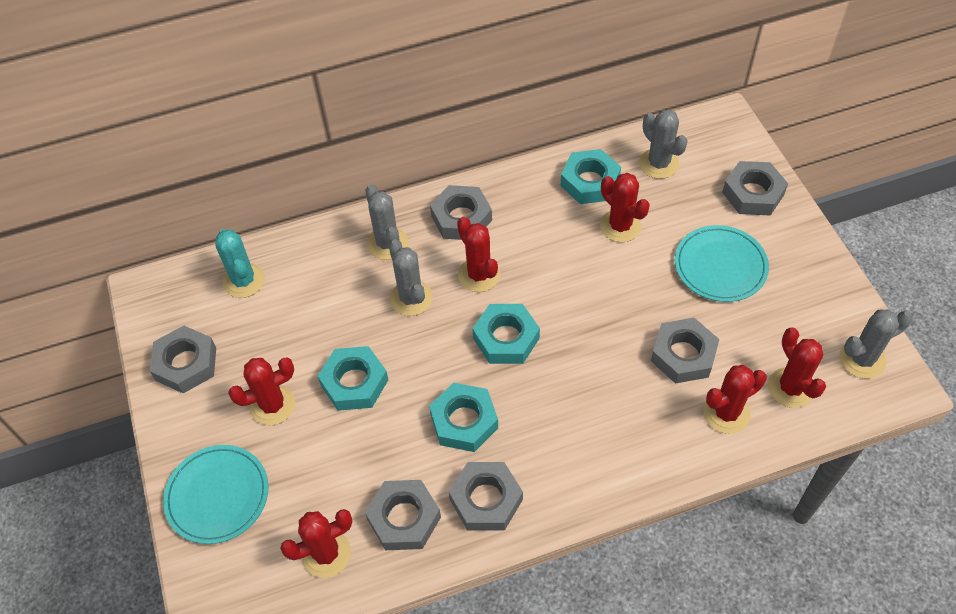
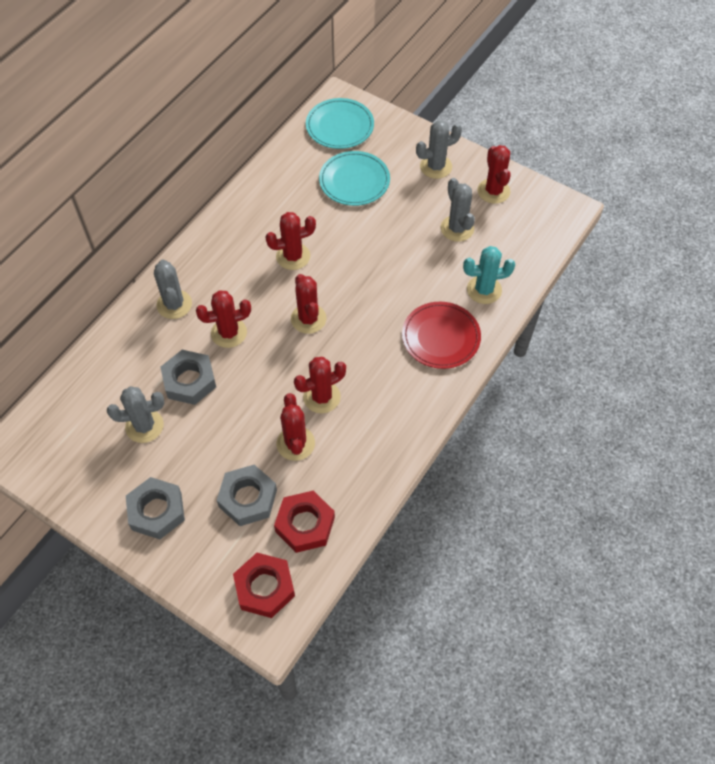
grey nut: 6 -> 3
red nut: 0 -> 2
red plate: 0 -> 1
turquoise nut: 4 -> 0

